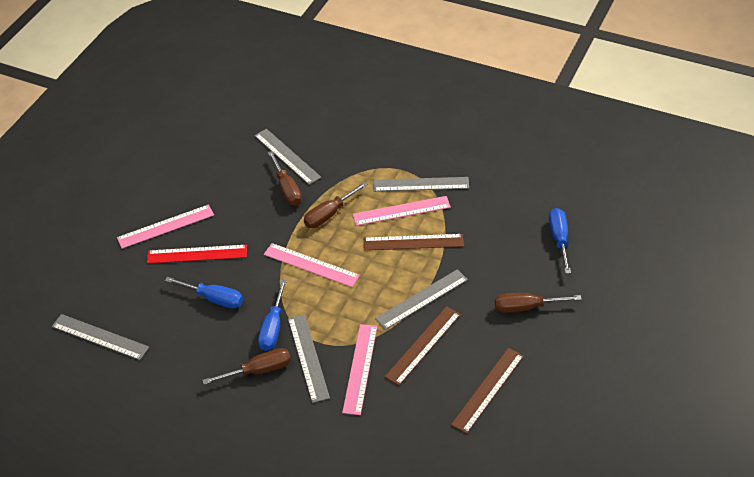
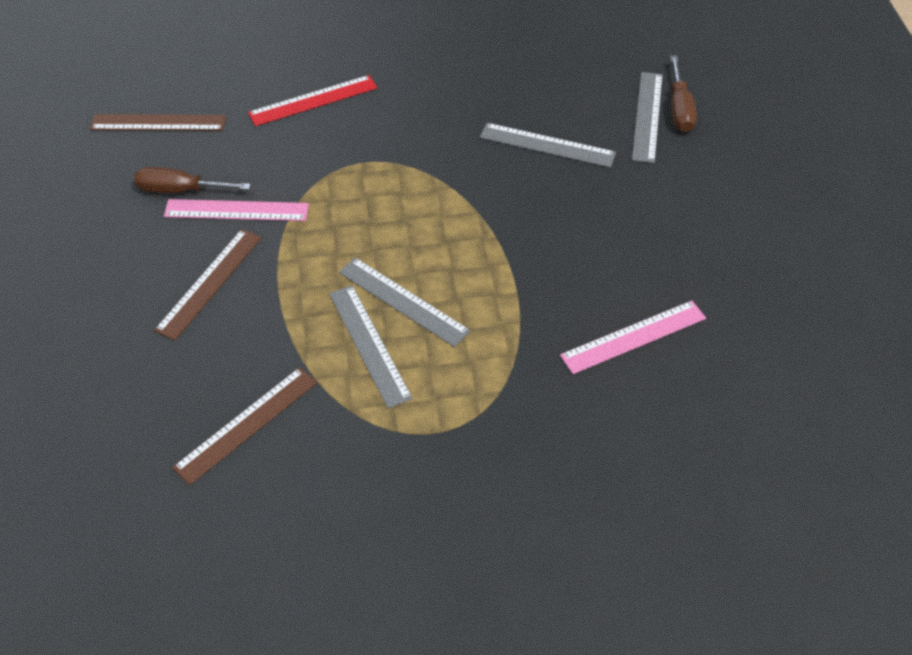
blue screwdriver: 3 -> 0
brown screwdriver: 4 -> 2
grey ruler: 5 -> 4
pink ruler: 4 -> 2

